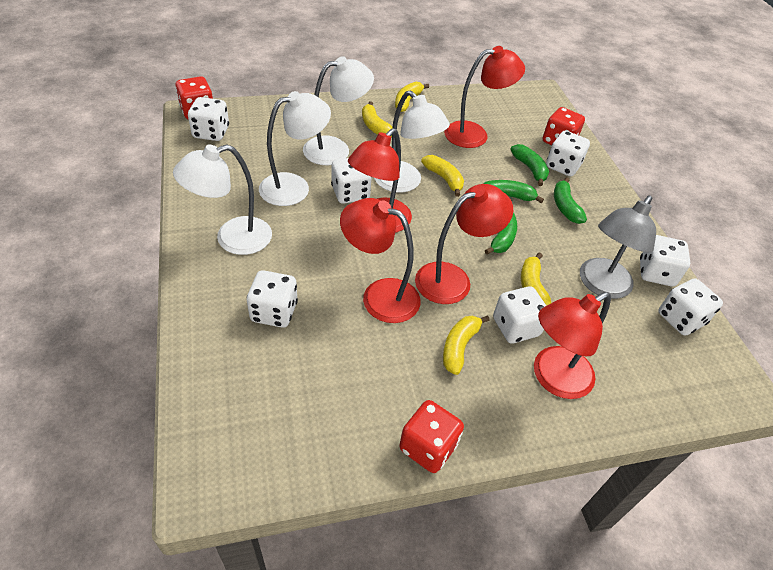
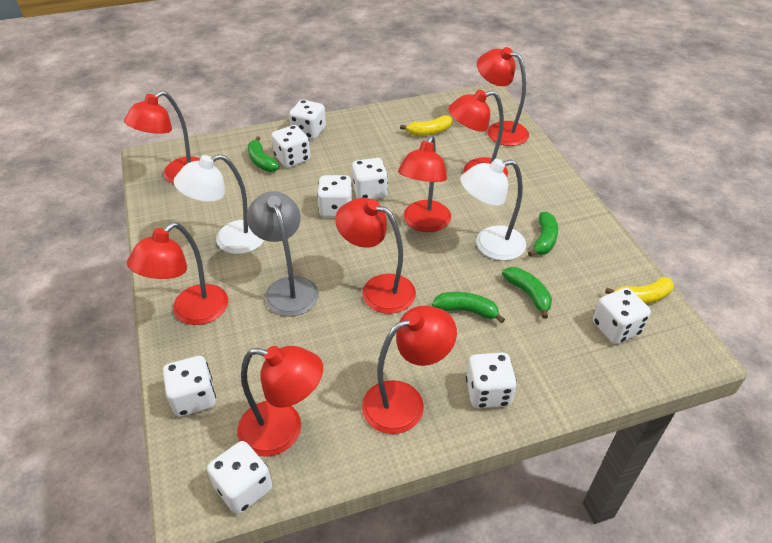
red dice: 3 -> 0
red lamp: 5 -> 8
white dice: 7 -> 8
white lamp: 4 -> 2
yellow banana: 5 -> 2

